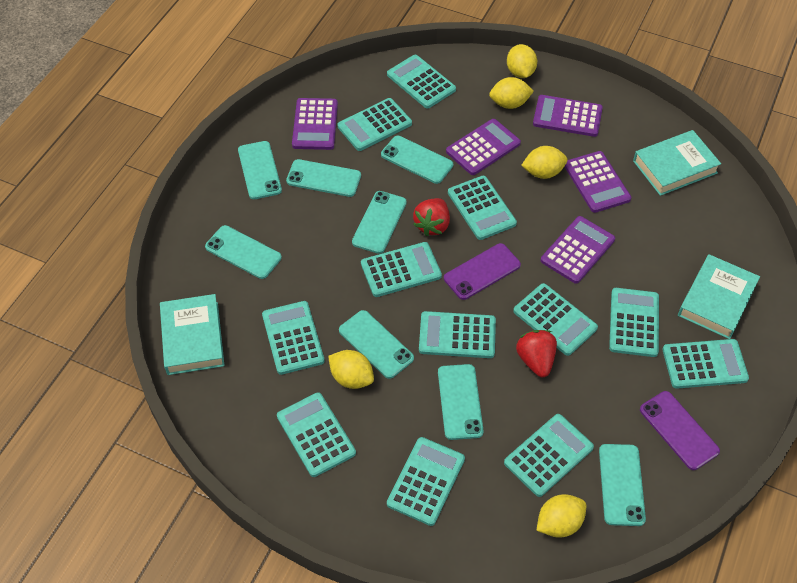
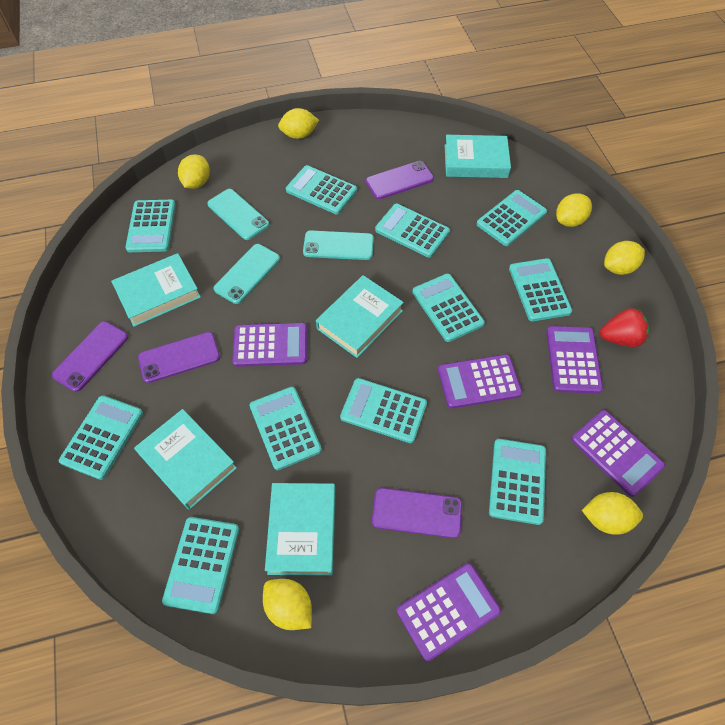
purple phone: 2 -> 4
red strawberry: 2 -> 1
turquoise book: 3 -> 5
turquoise calculator: 12 -> 11
turquoise phone: 8 -> 3
yellow lemon: 5 -> 6

